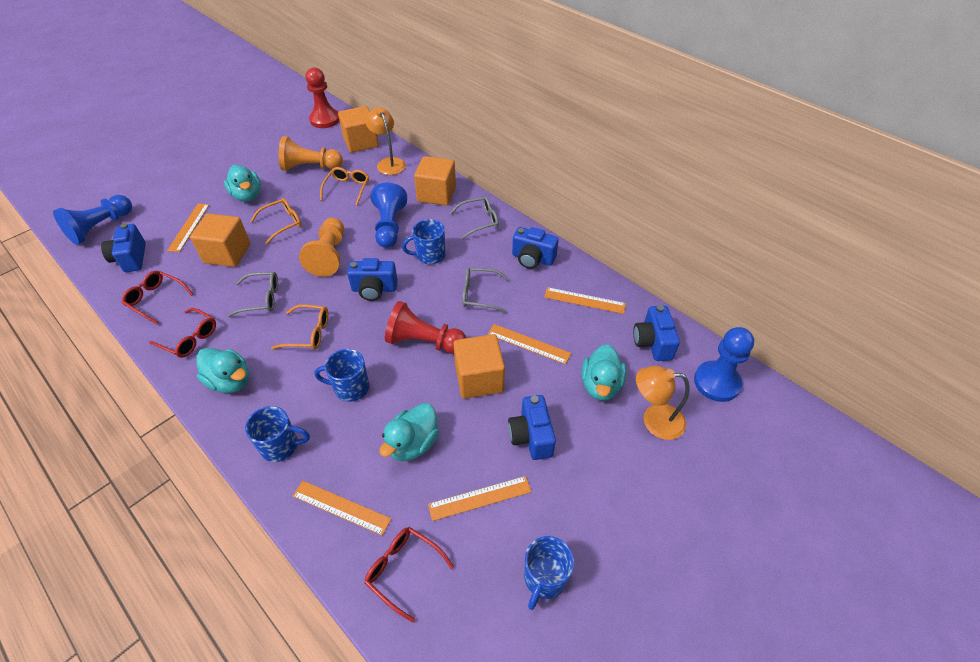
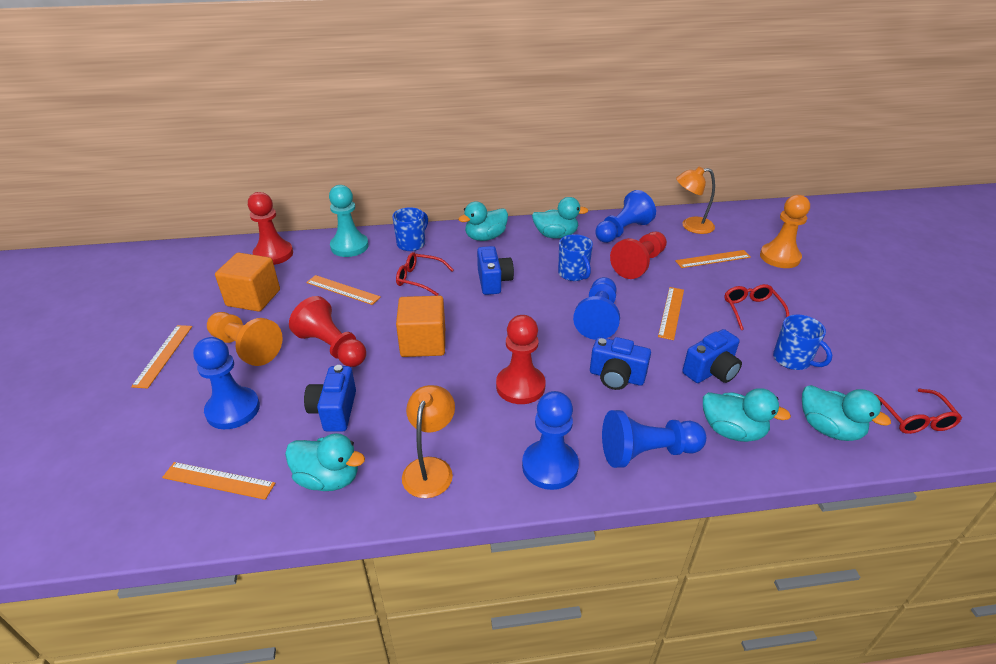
blue camera: 5 -> 4
blue mug: 4 -> 3
blue pawn: 3 -> 5
grey glasses: 3 -> 0
orange cube: 4 -> 2
orange glasses: 3 -> 0
red pawn: 2 -> 4
turquoise duck: 4 -> 5
turquoise pawn: 0 -> 1

